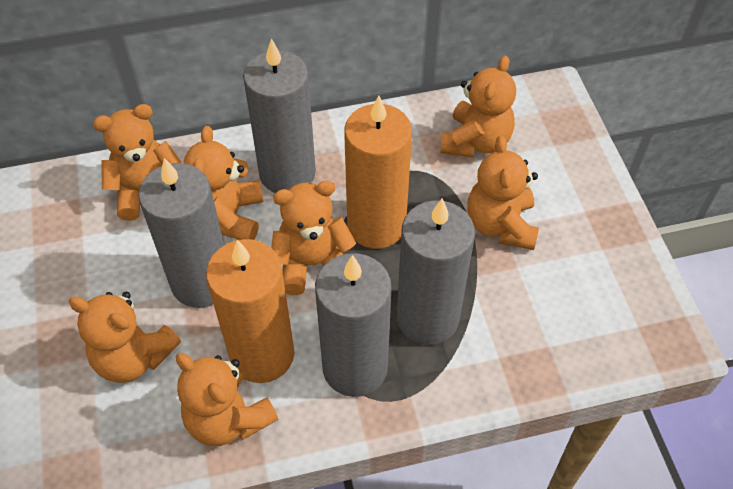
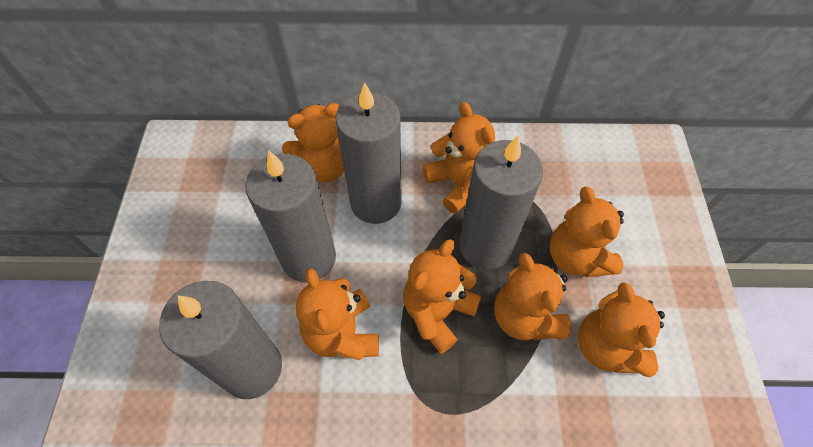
orange candle: 2 -> 0

